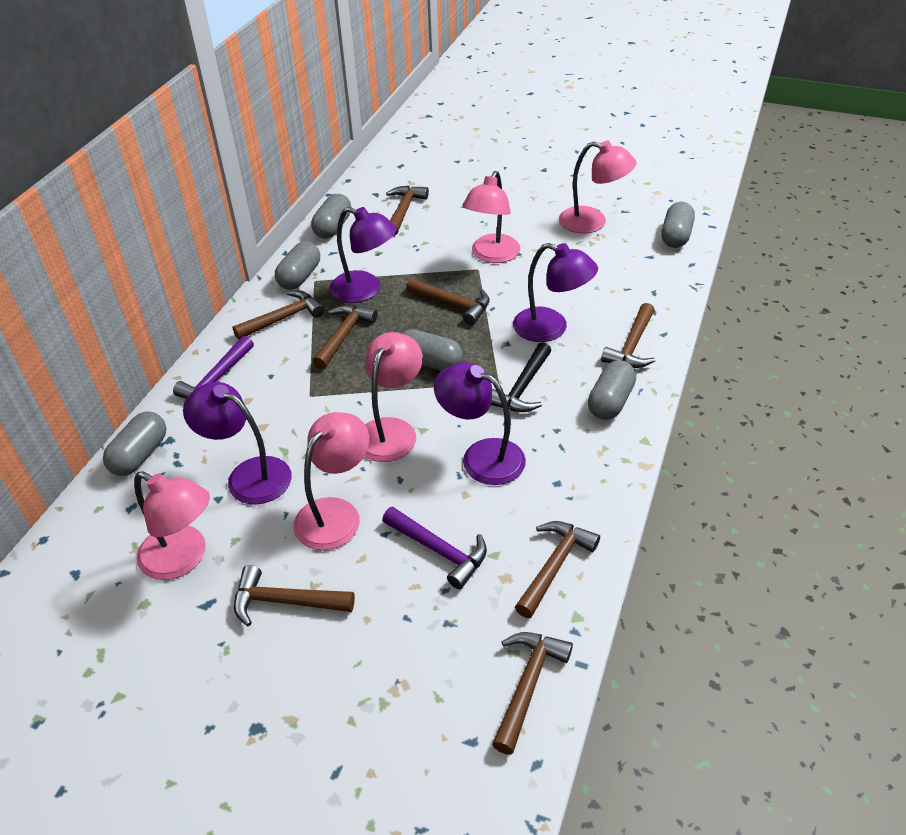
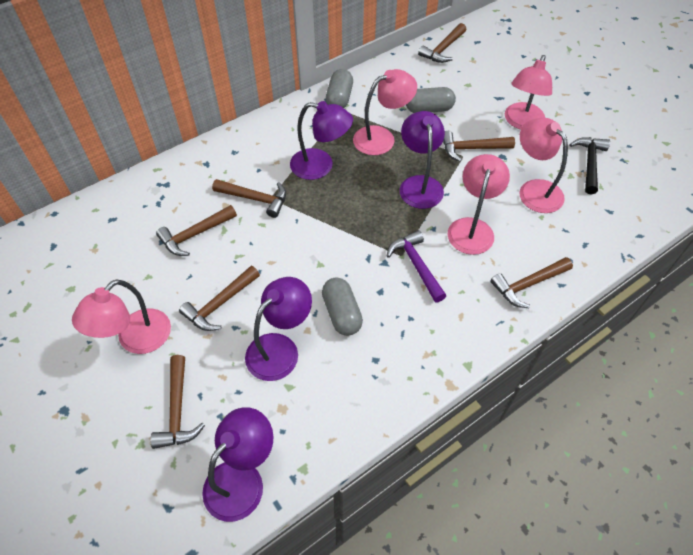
brown hammer: 8 -> 7
grey capsule: 6 -> 3
purple hammer: 2 -> 1

